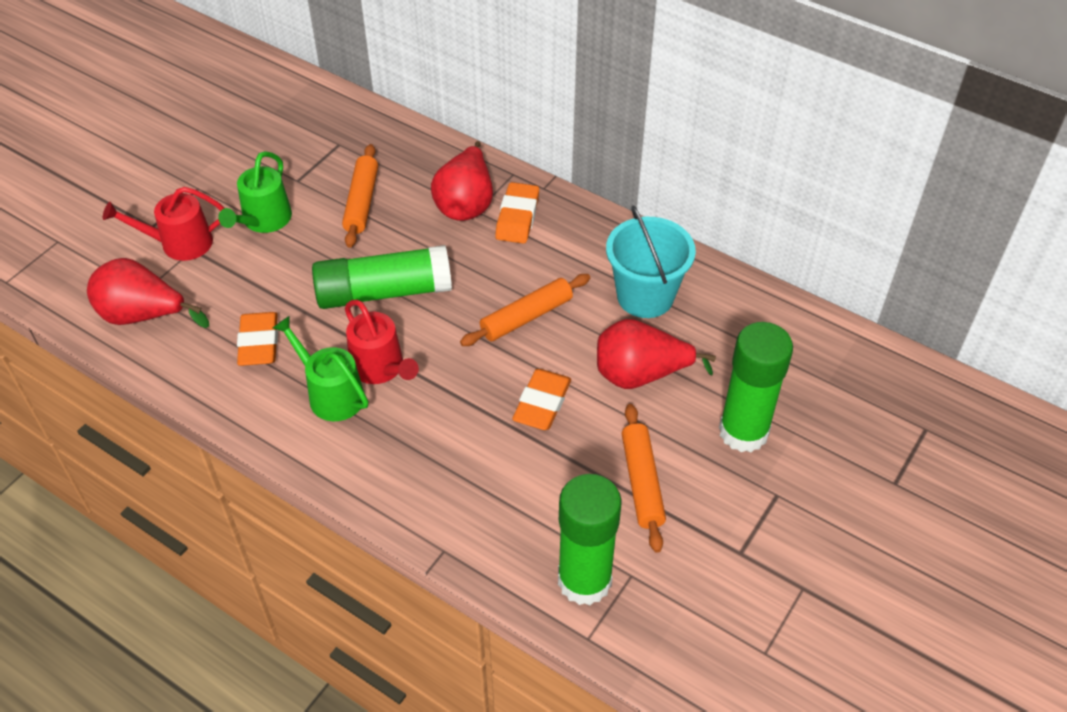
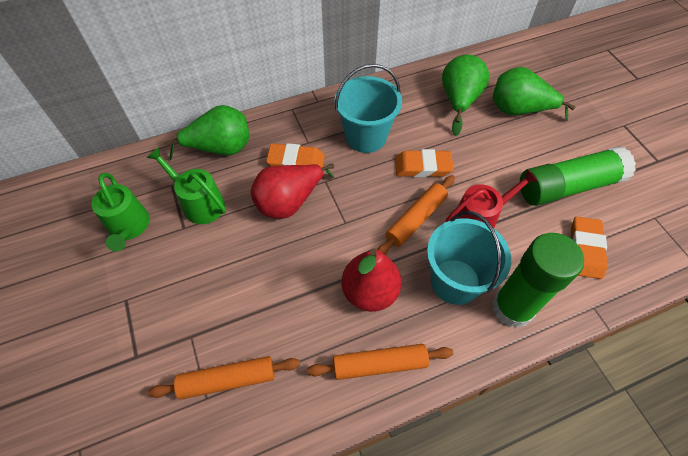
green glue stick: 3 -> 2
green pear: 0 -> 3
red pear: 3 -> 2
red watering can: 2 -> 1
turquoise bucket: 1 -> 2

